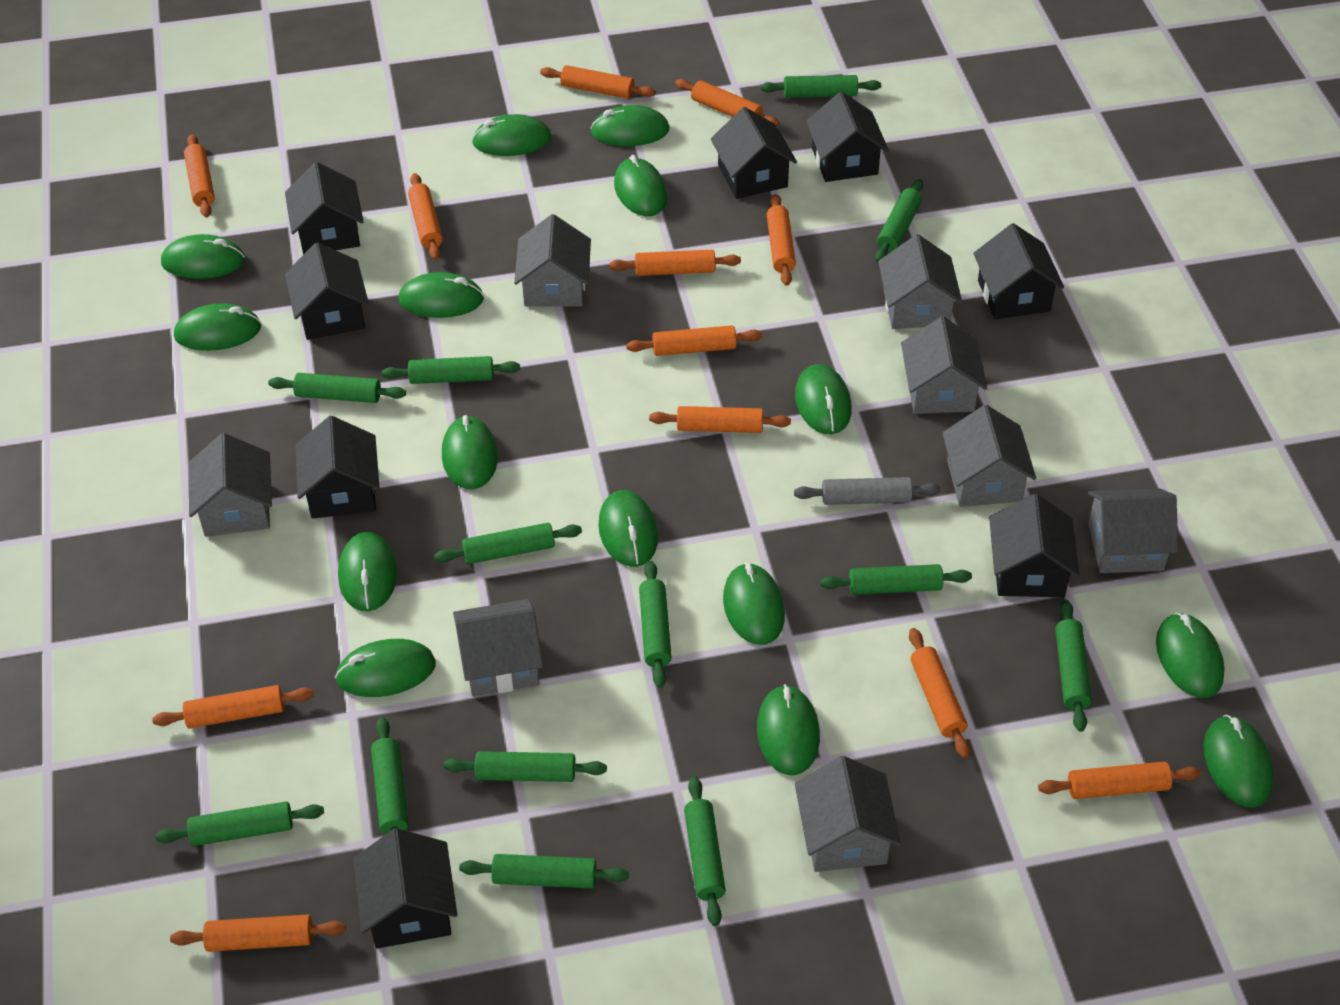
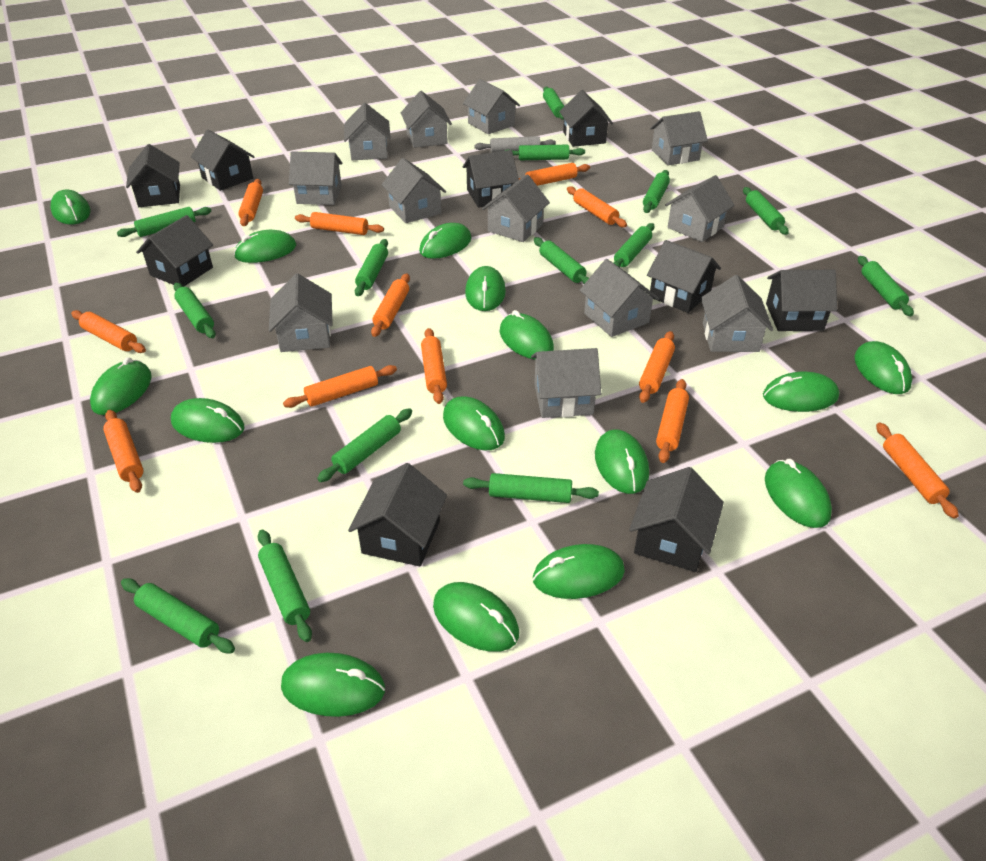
black house: 8 -> 9
green rolling pin: 13 -> 14
grey house: 8 -> 12

